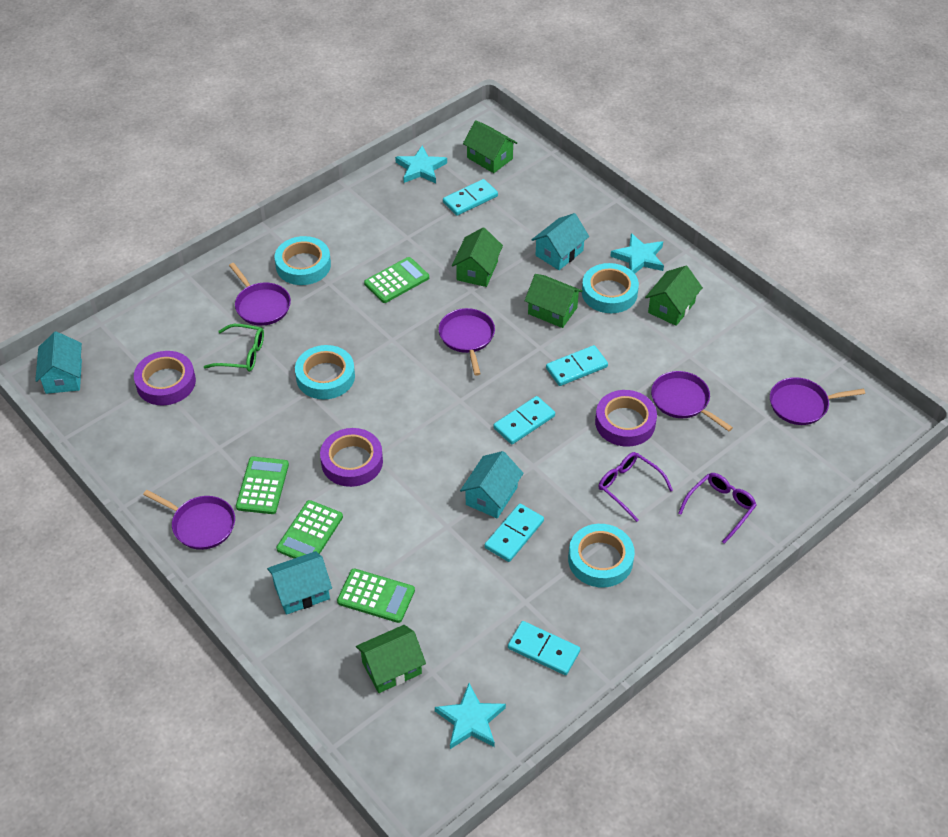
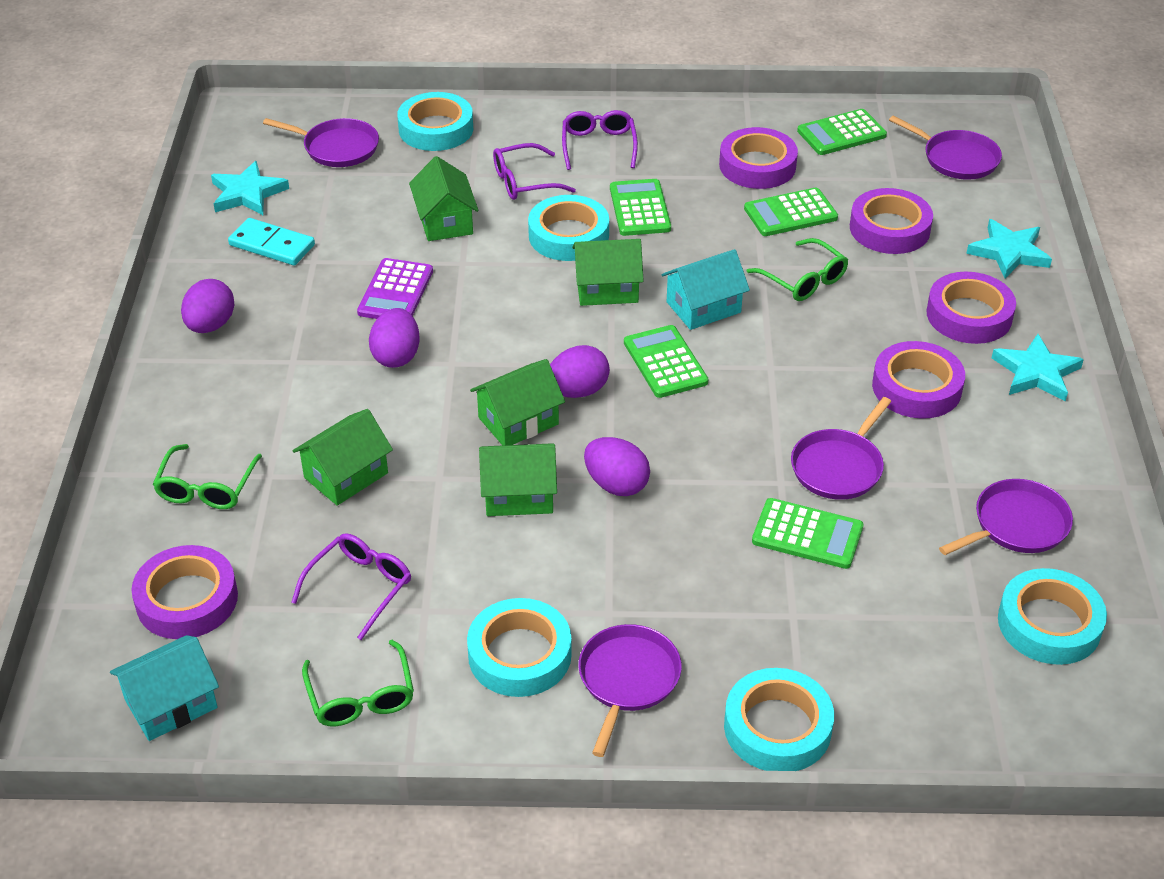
green calculator: 4 -> 5
green glasses: 1 -> 3
purple calculator: 0 -> 1
purple egg: 0 -> 4
purple glasses: 2 -> 3
purple tape: 3 -> 5
turquoise domino: 5 -> 1
turquoise house: 4 -> 2
turquoise tape: 4 -> 5

